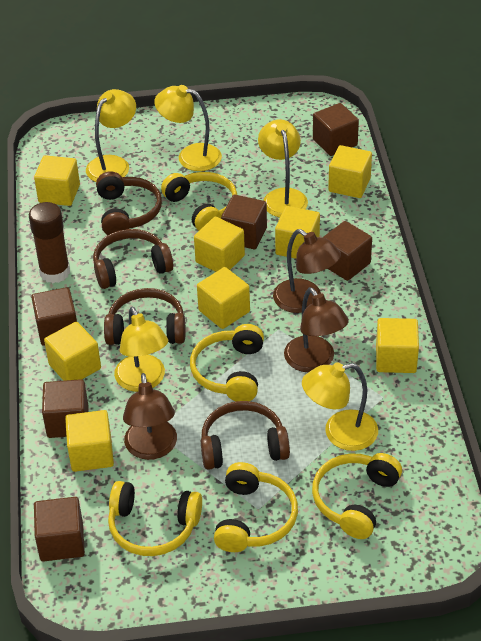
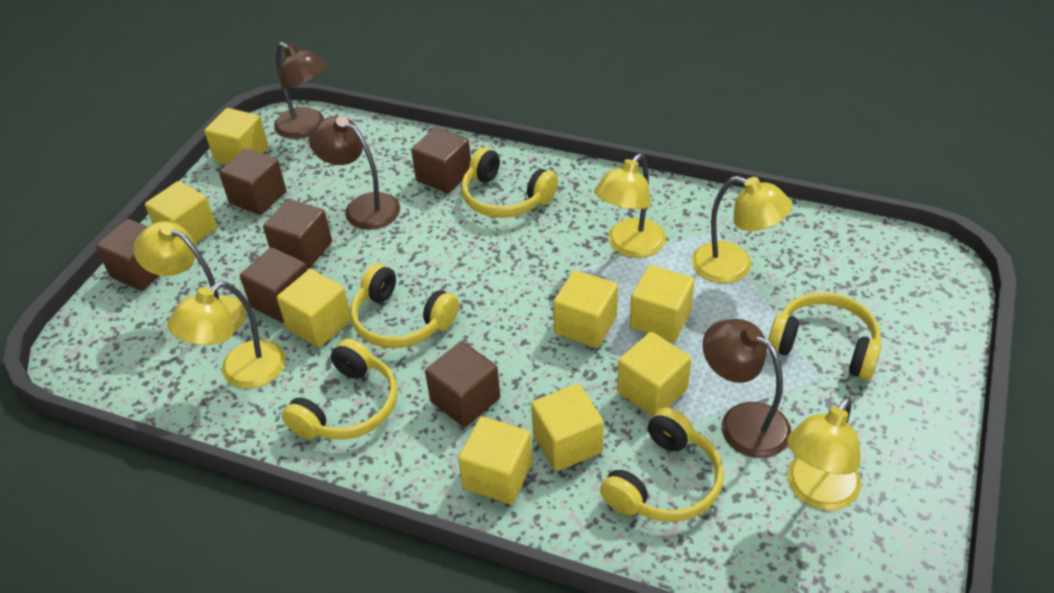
brown glue stick: 1 -> 0
brown headphones: 4 -> 0

